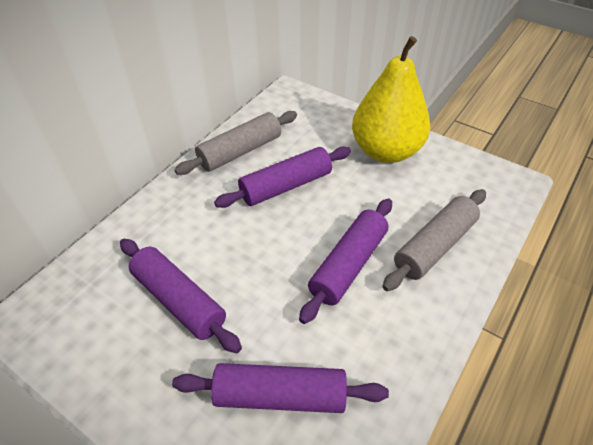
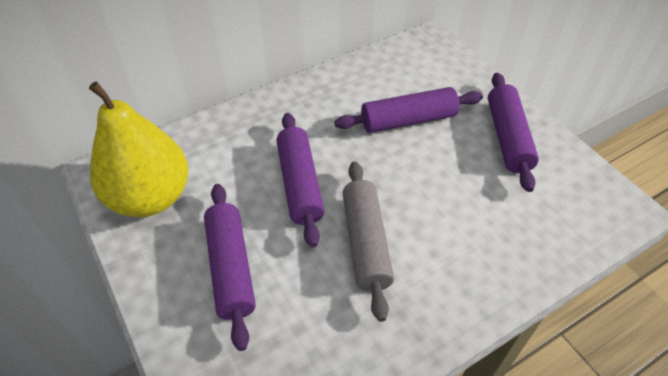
grey rolling pin: 2 -> 1

